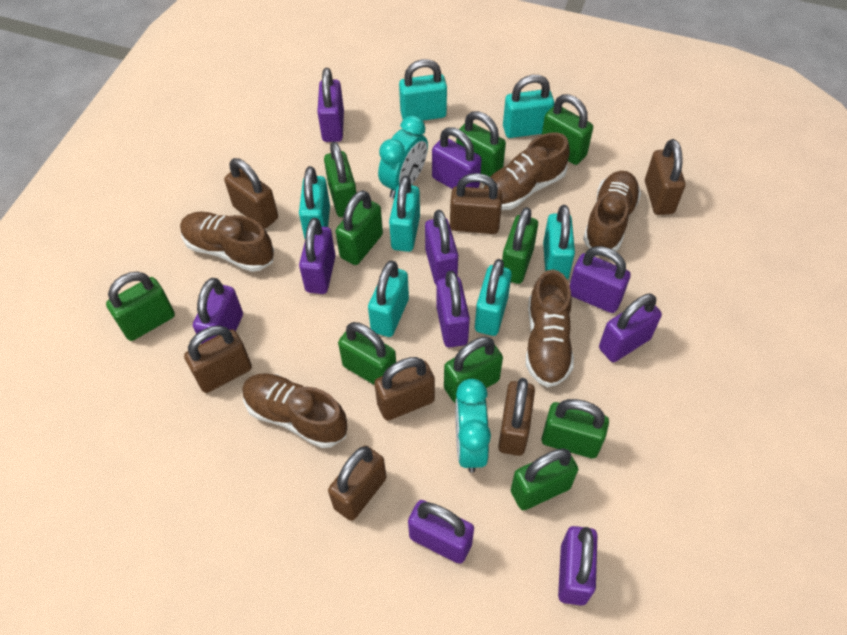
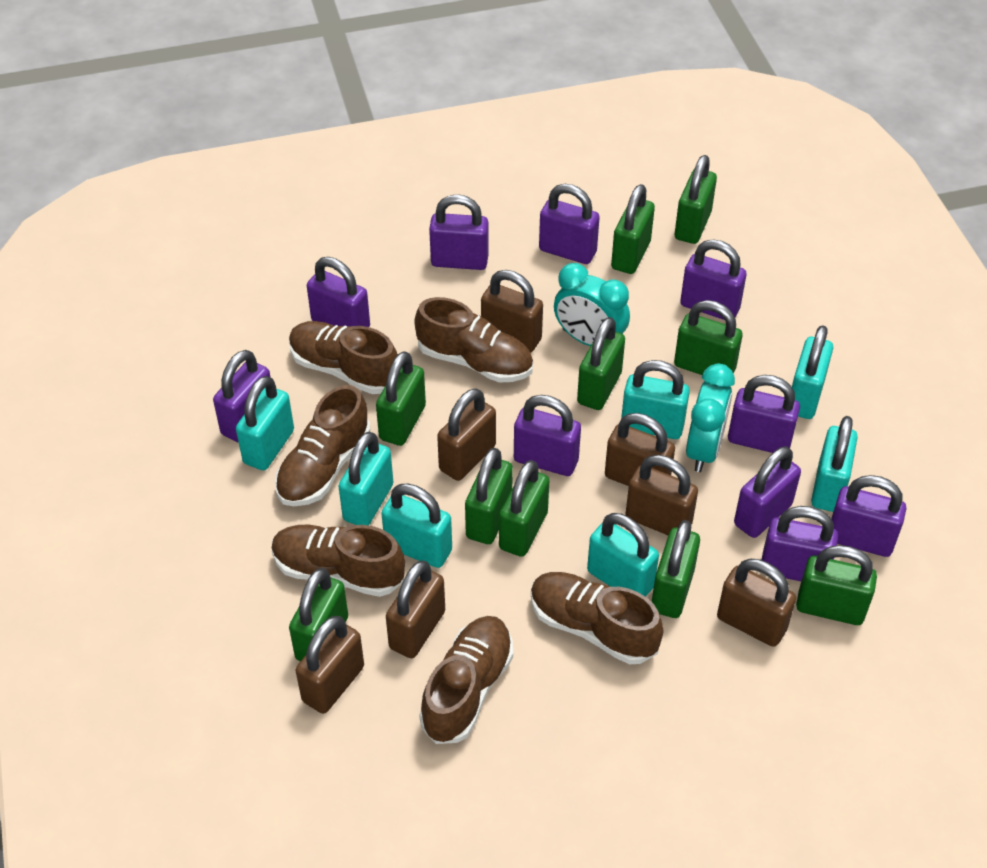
brown shoe: 5 -> 6

